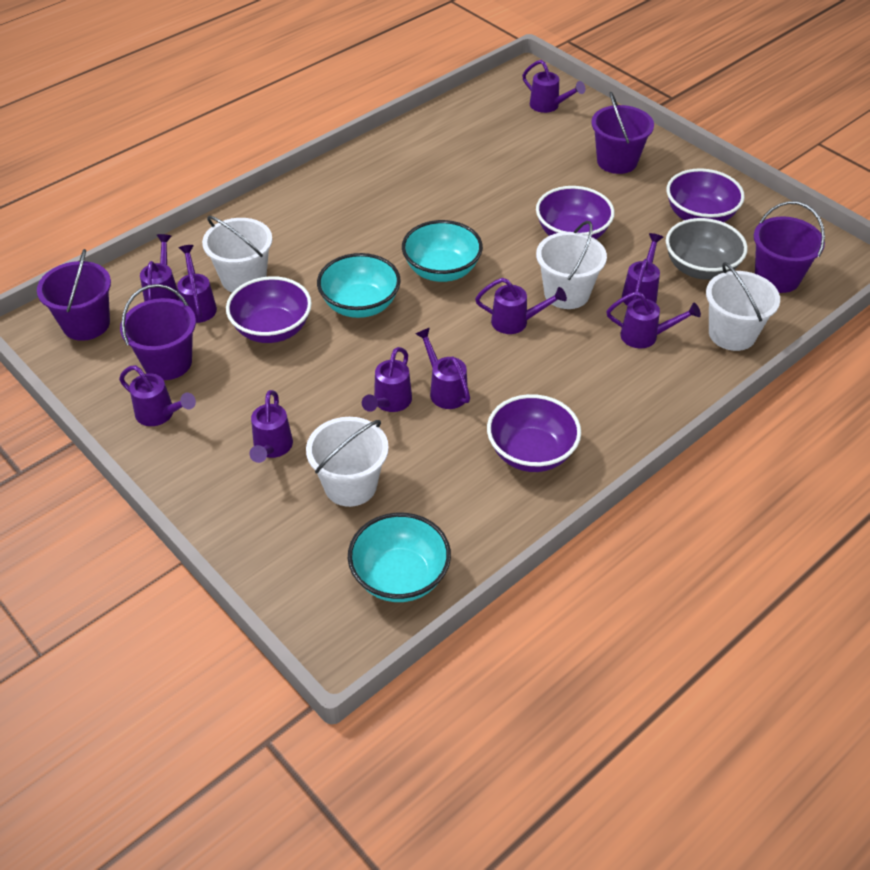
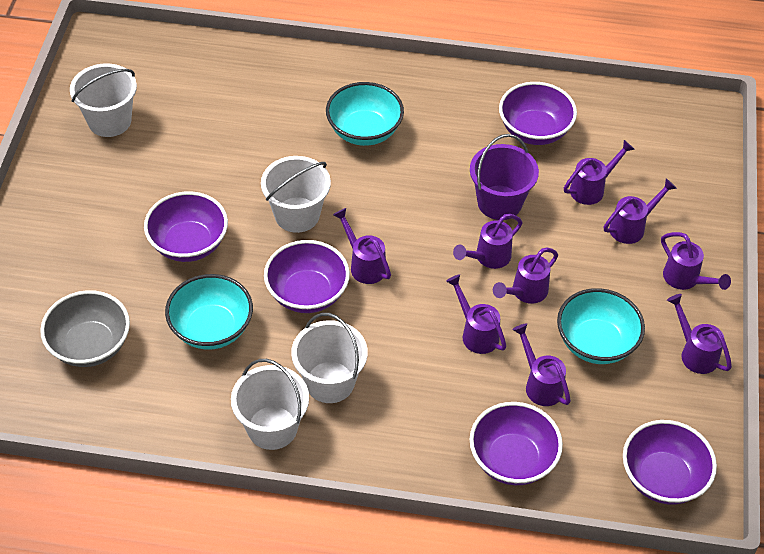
purple bowl: 4 -> 5
purple bucket: 4 -> 1
purple watering can: 10 -> 9

